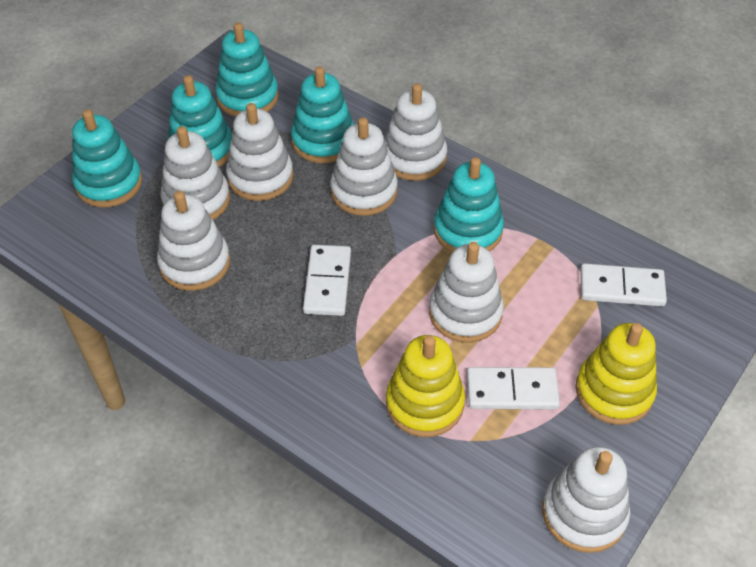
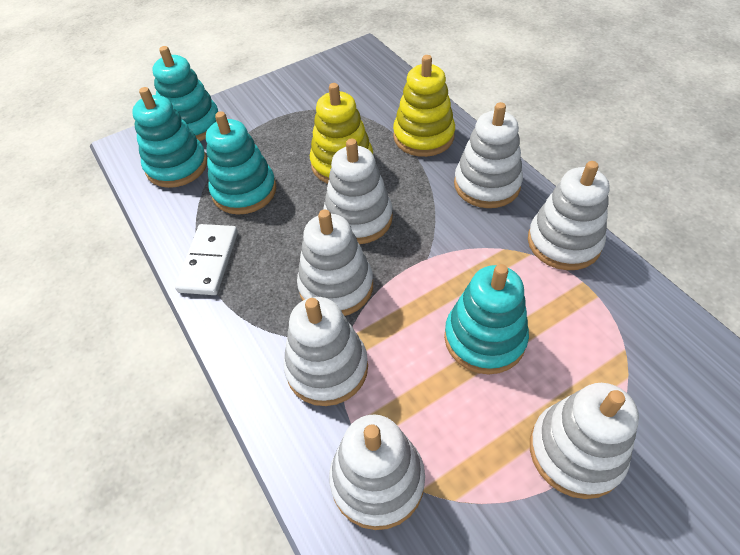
turquoise stacking toy: 5 -> 4
white domino: 3 -> 1

